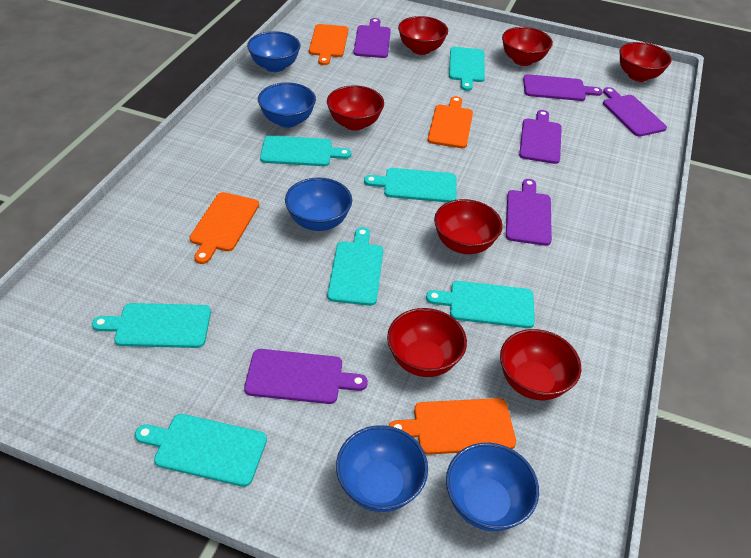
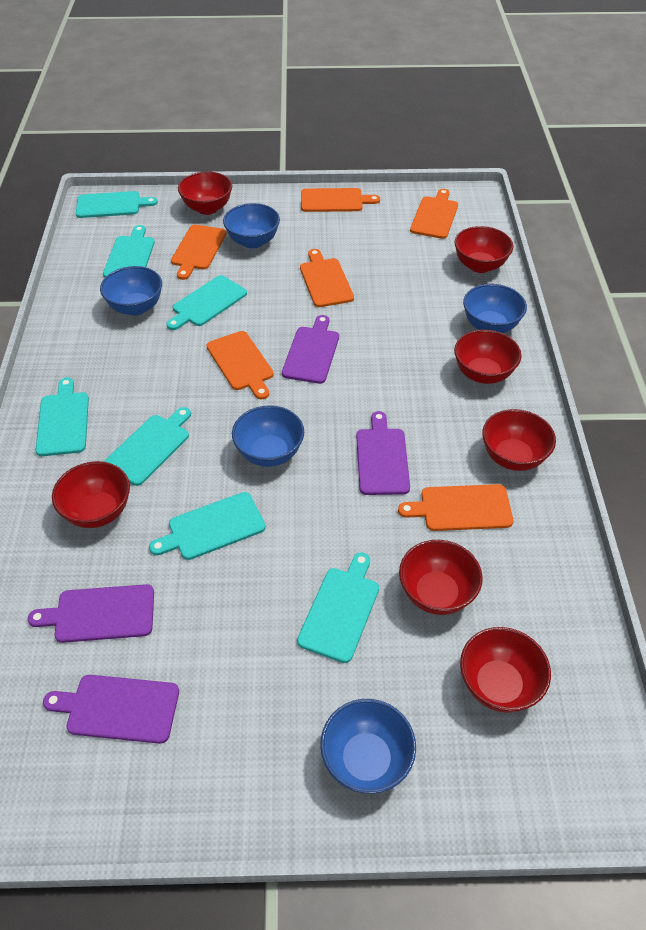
orange cutting board: 4 -> 6
purple cutting board: 6 -> 4

